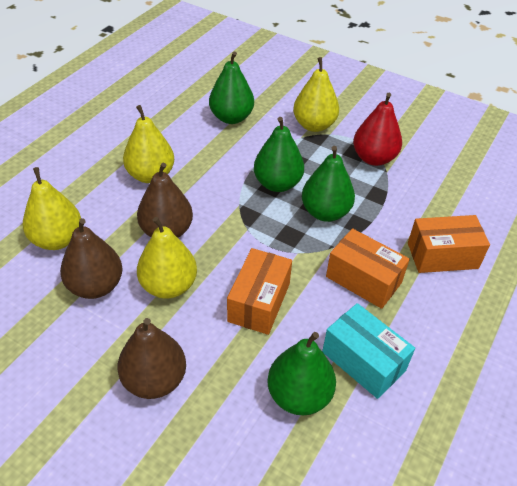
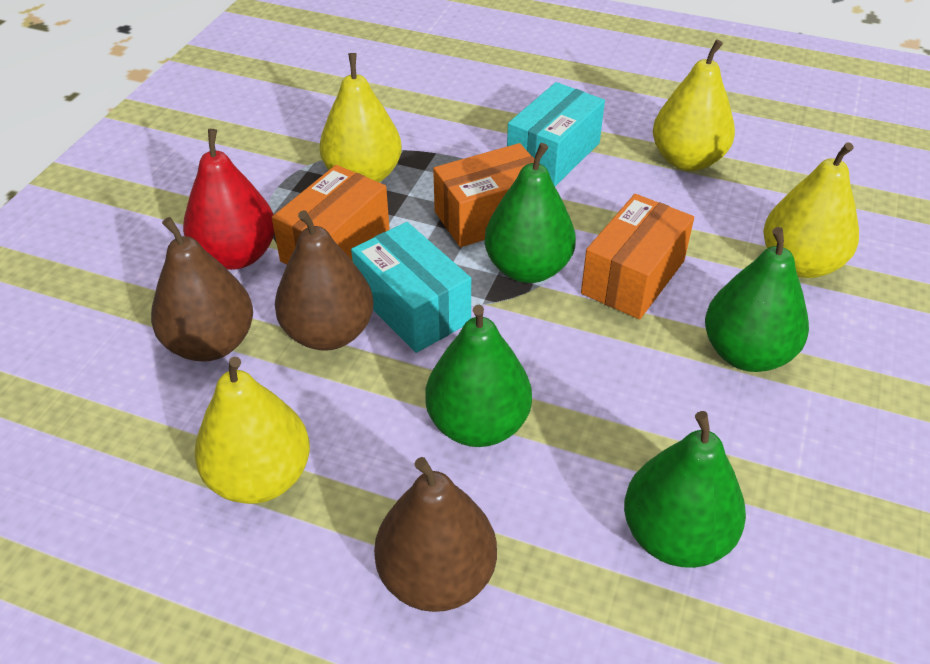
turquoise box: 1 -> 2

